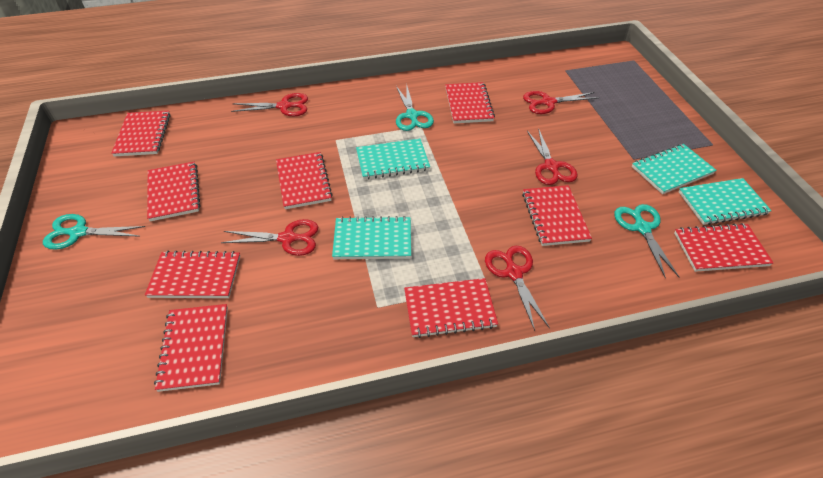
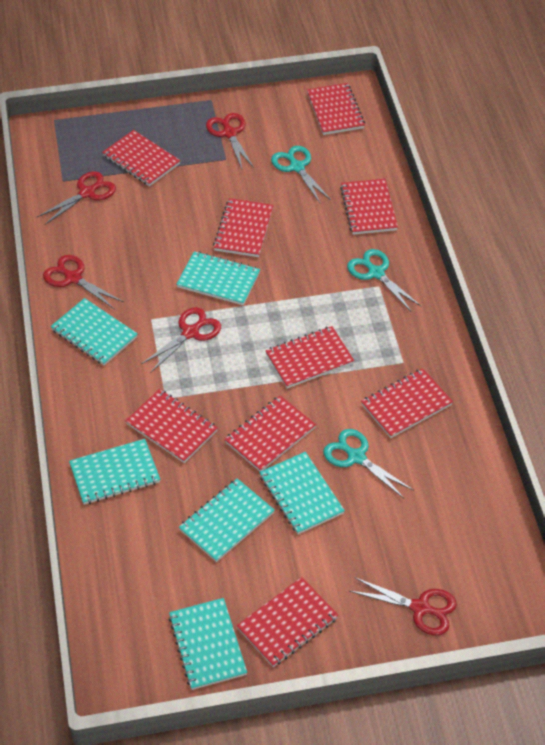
turquoise notebook: 4 -> 6

